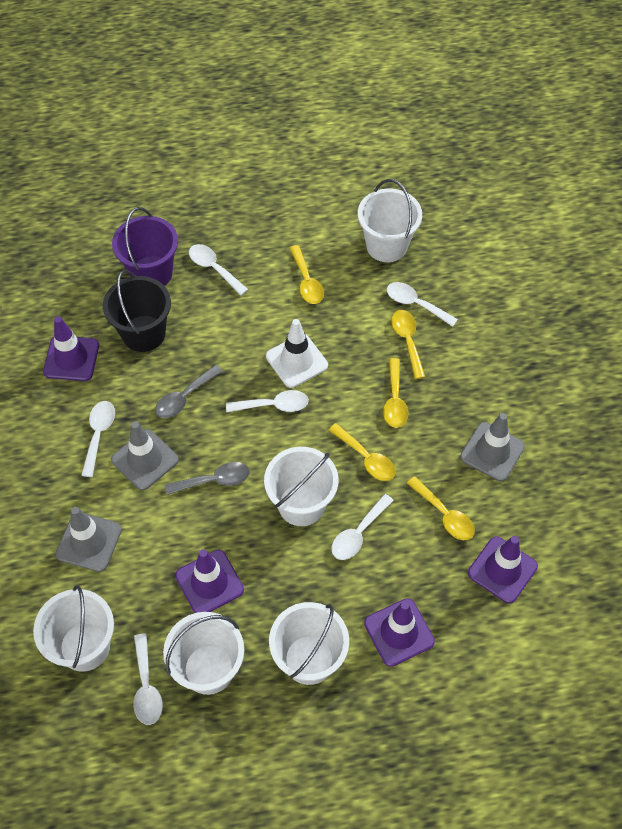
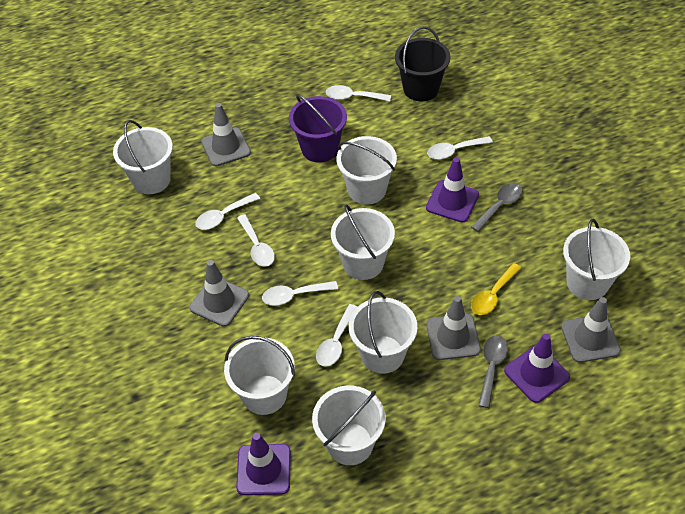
grey traffic cone: 3 -> 4
purple traffic cone: 4 -> 3
white bucket: 5 -> 7
white traffic cone: 1 -> 0
yellow spoon: 5 -> 1

